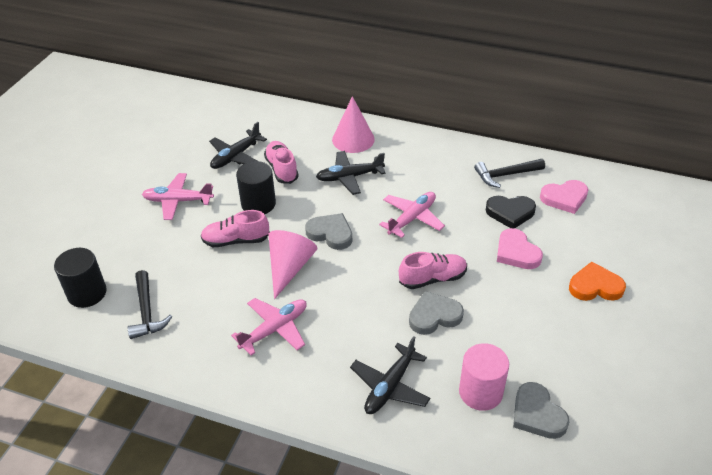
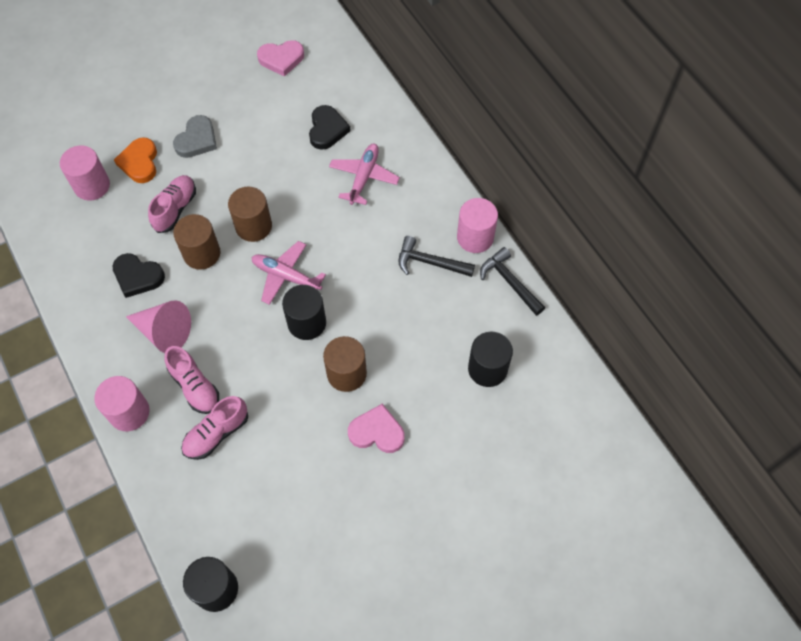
black cylinder: 2 -> 3
black heart: 1 -> 2
black plane: 3 -> 0
brown cylinder: 0 -> 3
grey heart: 3 -> 1
pink cone: 2 -> 1
pink cylinder: 1 -> 3
pink plane: 3 -> 2

